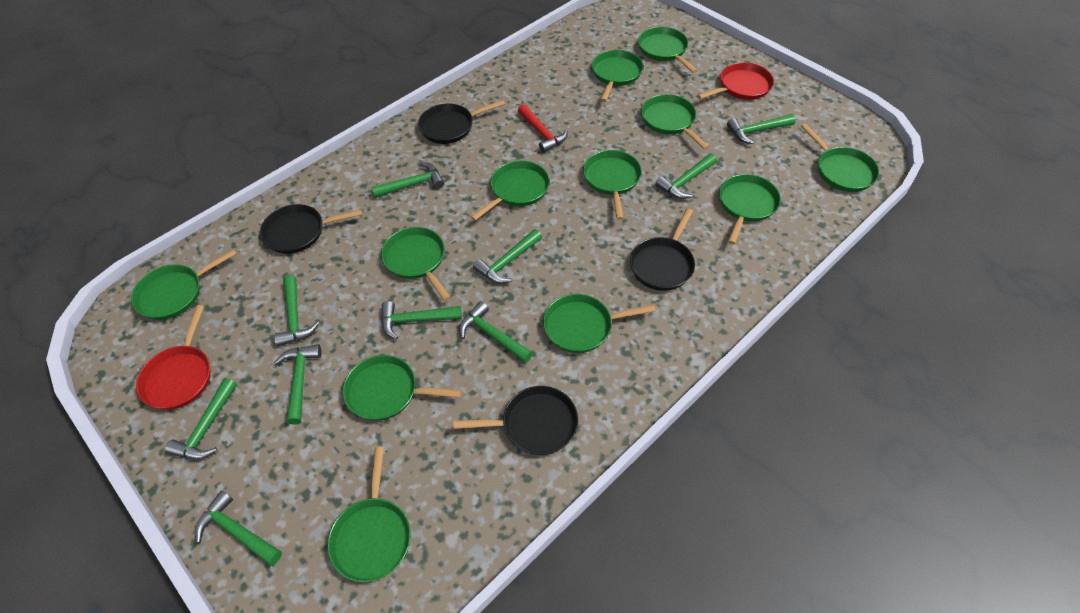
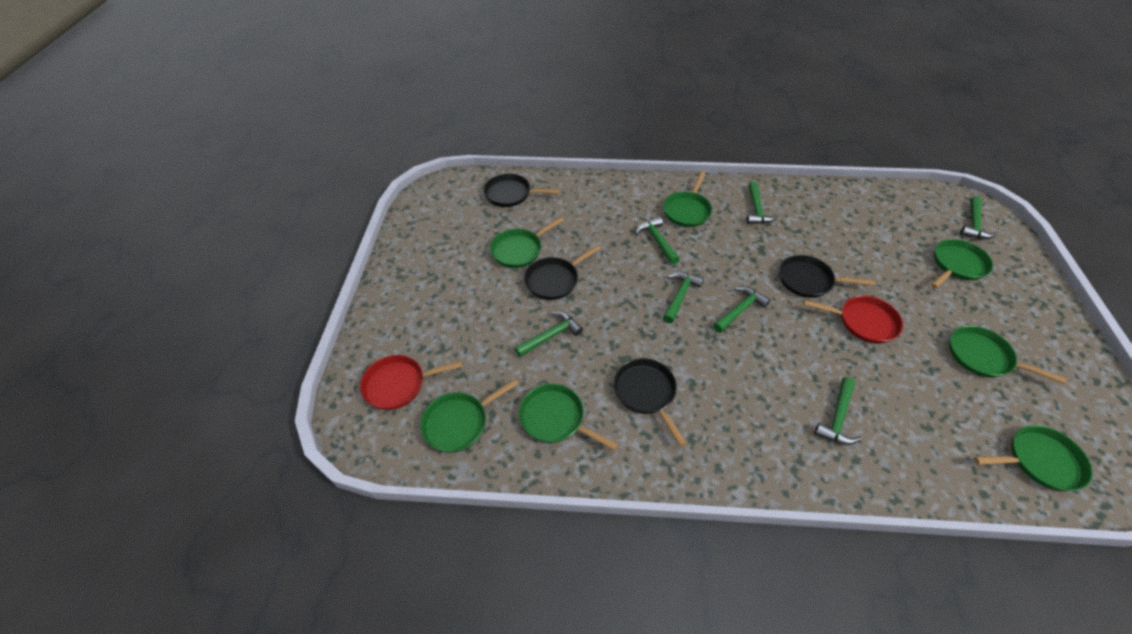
green hammer: 10 -> 7
green pan: 12 -> 7
red hammer: 1 -> 0

